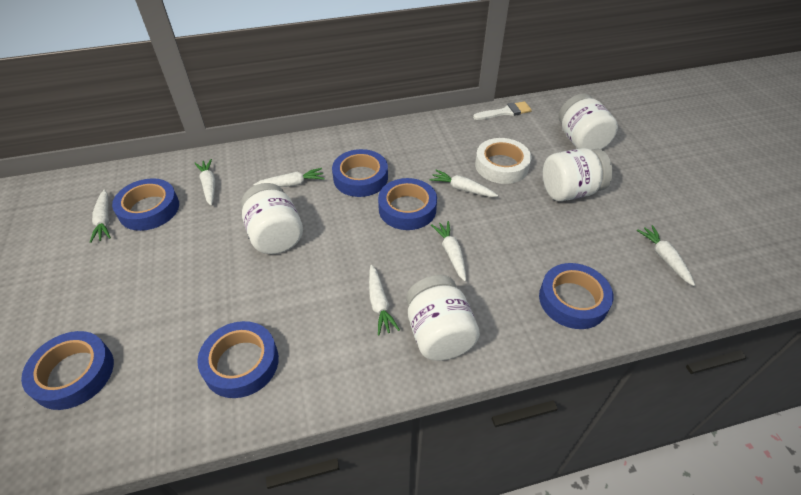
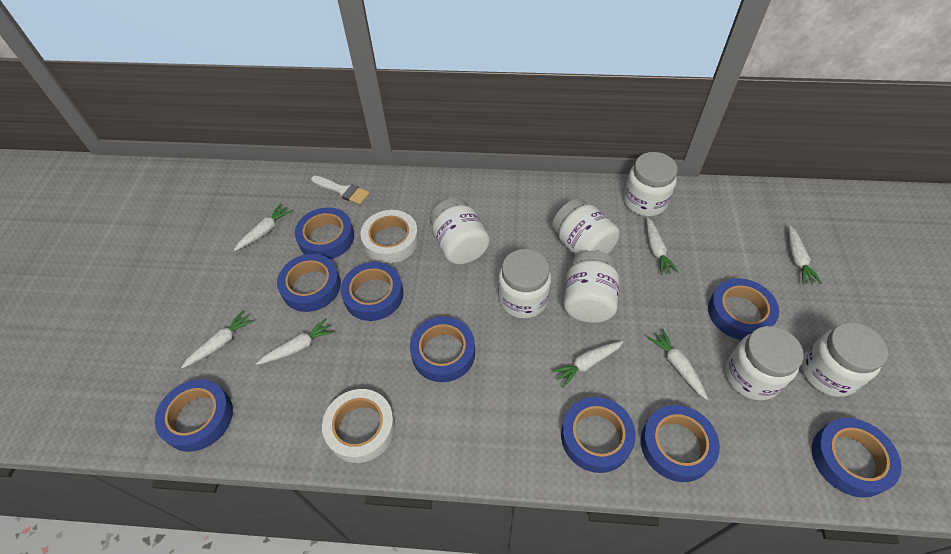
blue tape: 6 -> 9
white jar: 4 -> 7
white tape: 1 -> 2

